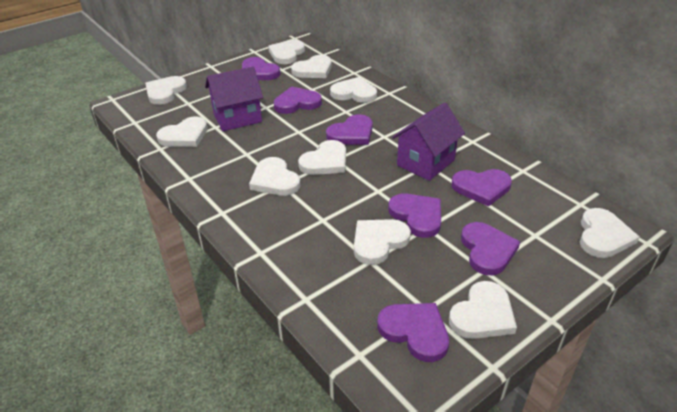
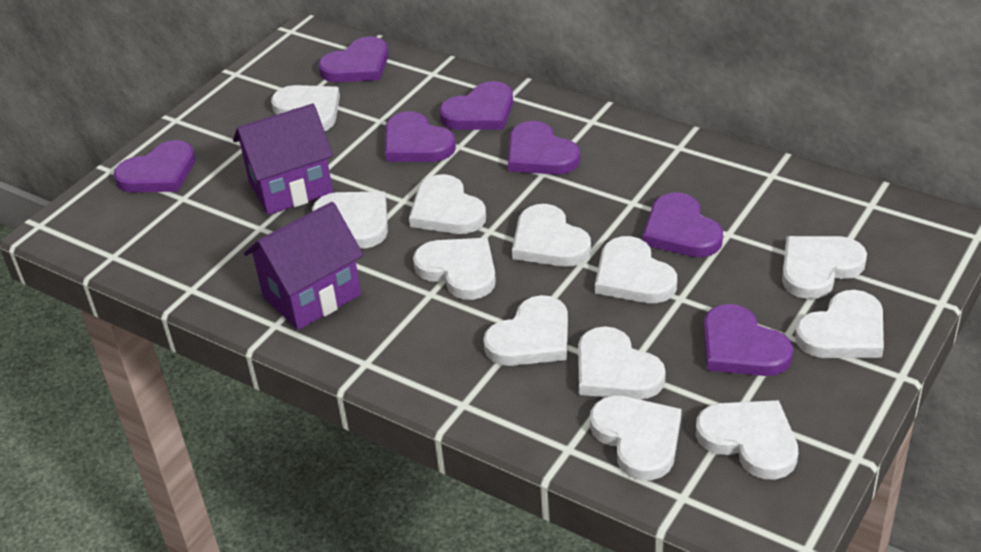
white heart: 10 -> 12

